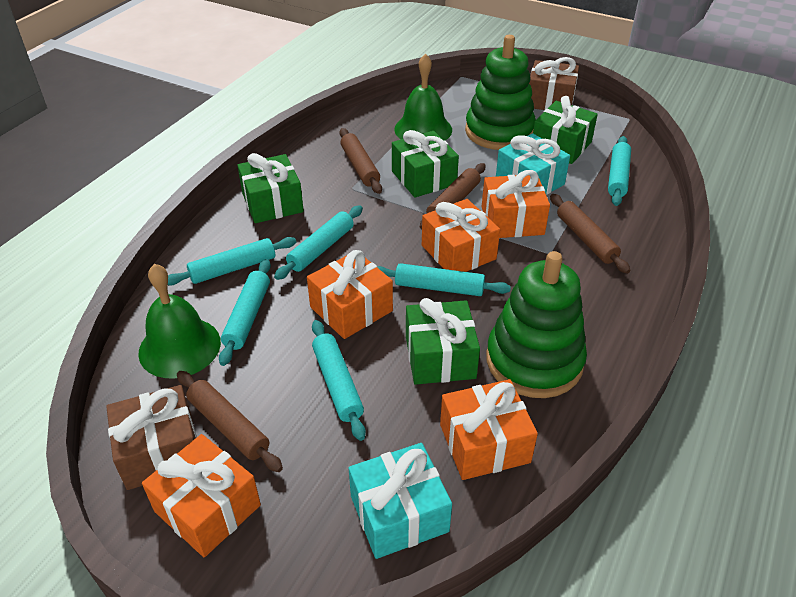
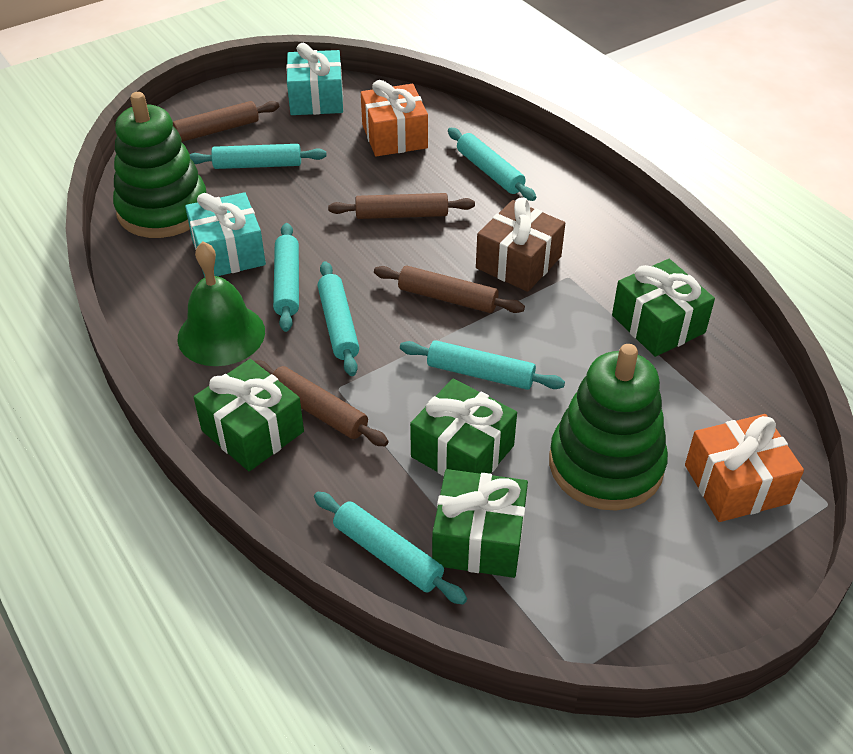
brown gift: 2 -> 1
green bell: 2 -> 1
orange gift: 5 -> 2

